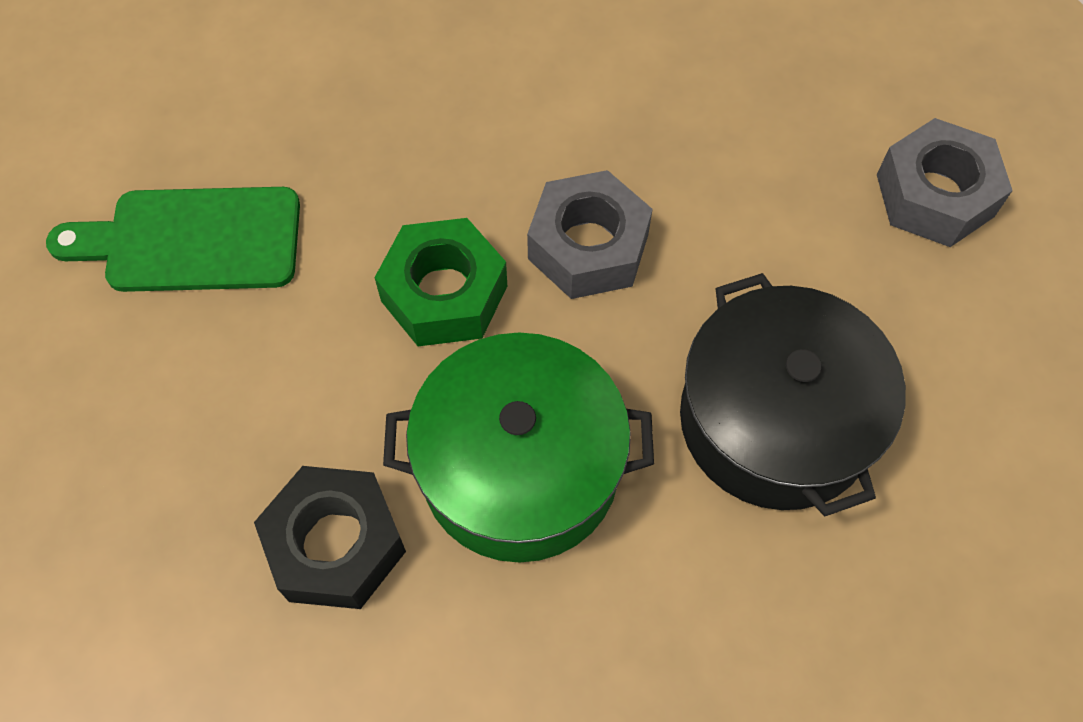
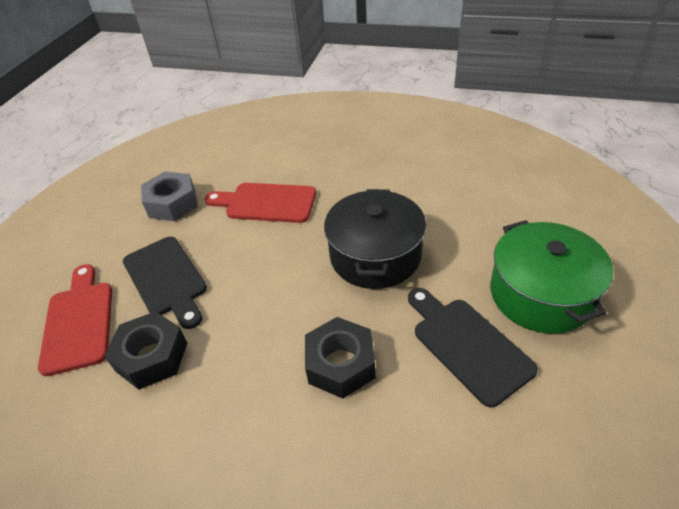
black cutting board: 0 -> 2
black nut: 1 -> 2
green cutting board: 1 -> 0
green nut: 1 -> 0
grey nut: 2 -> 1
red cutting board: 0 -> 2

